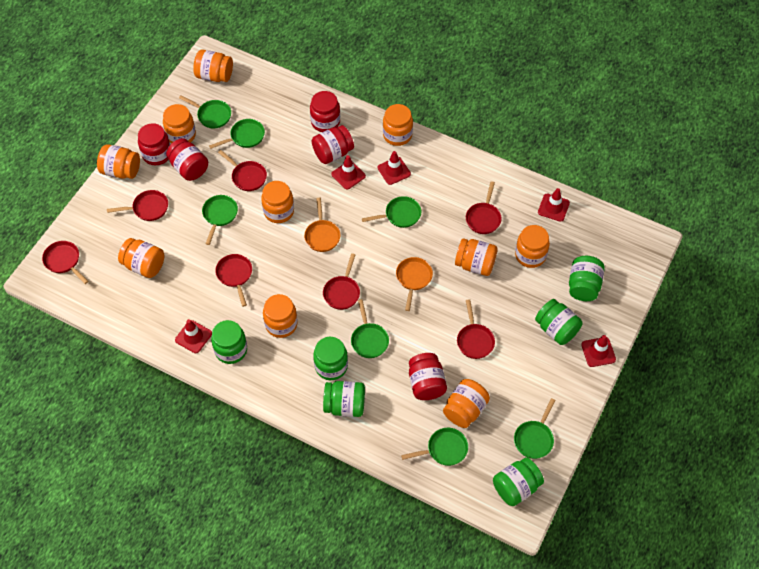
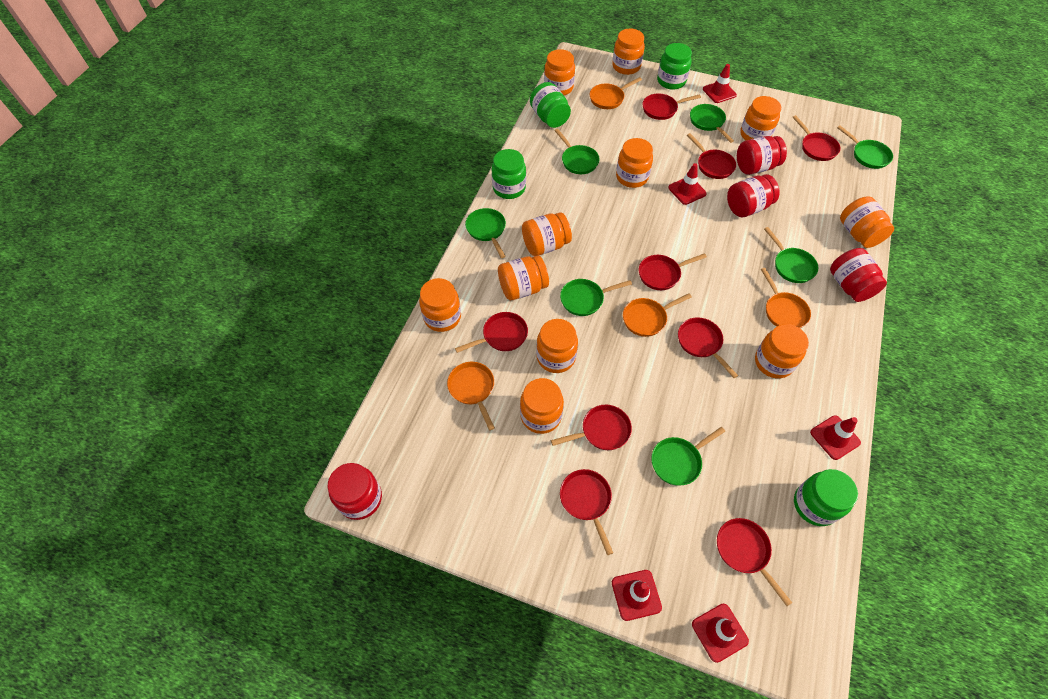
green jar: 6 -> 4
orange jar: 10 -> 11
orange pan: 2 -> 4
red jar: 5 -> 4
red pan: 7 -> 9

